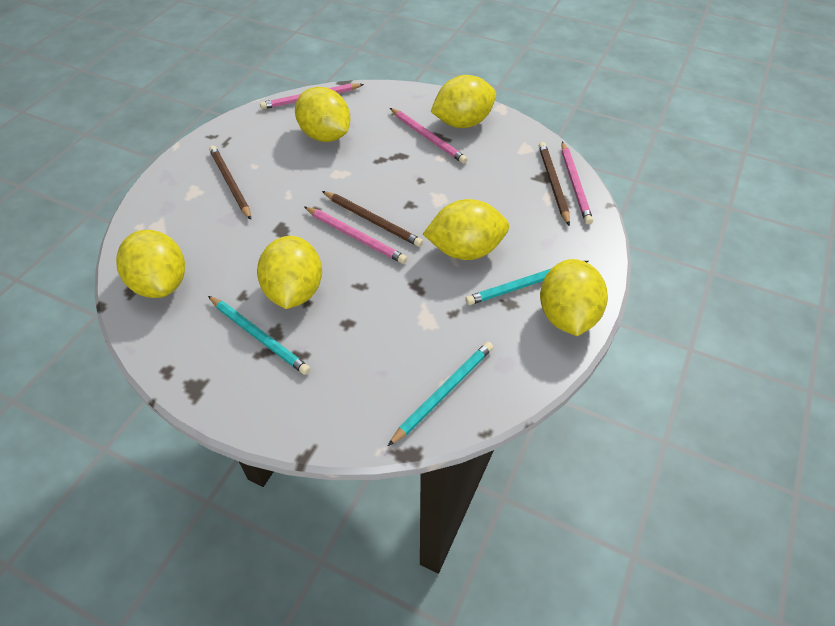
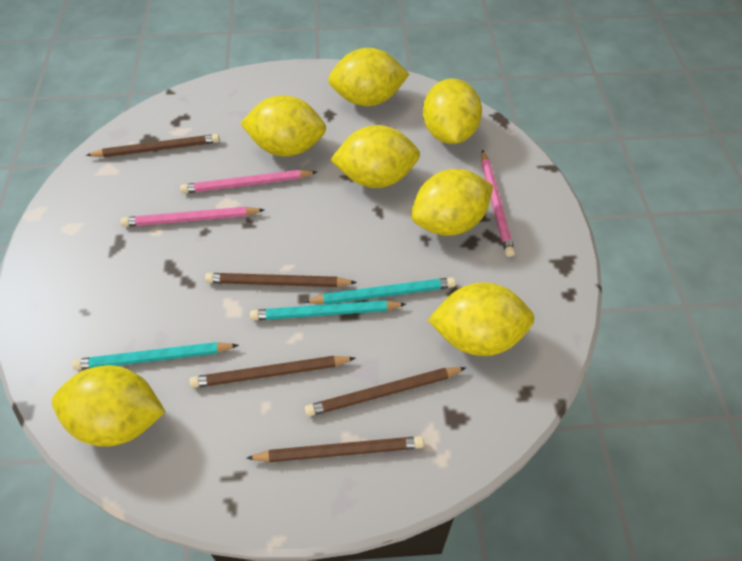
brown pencil: 3 -> 5
pink pencil: 4 -> 3
yellow lemon: 6 -> 7

